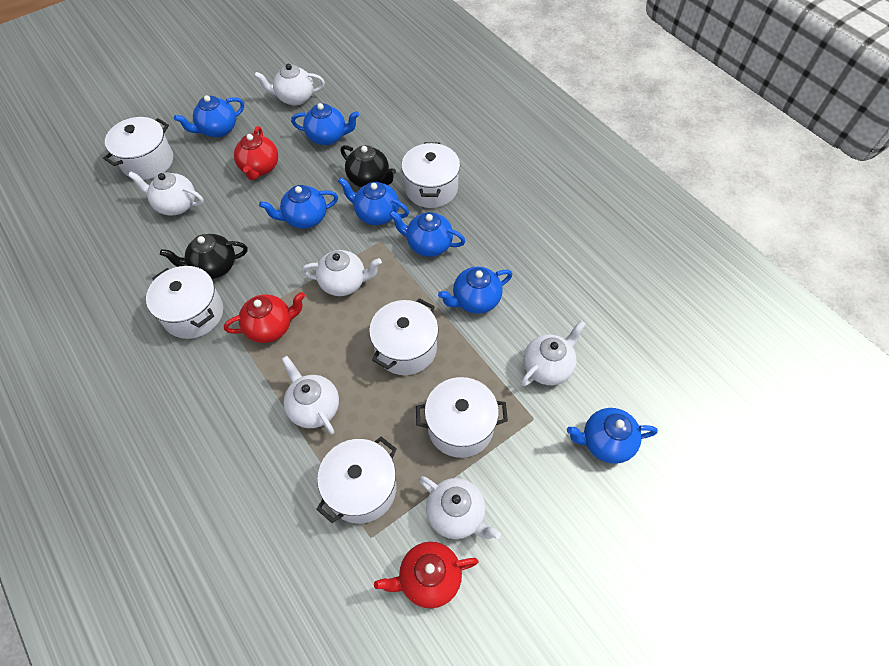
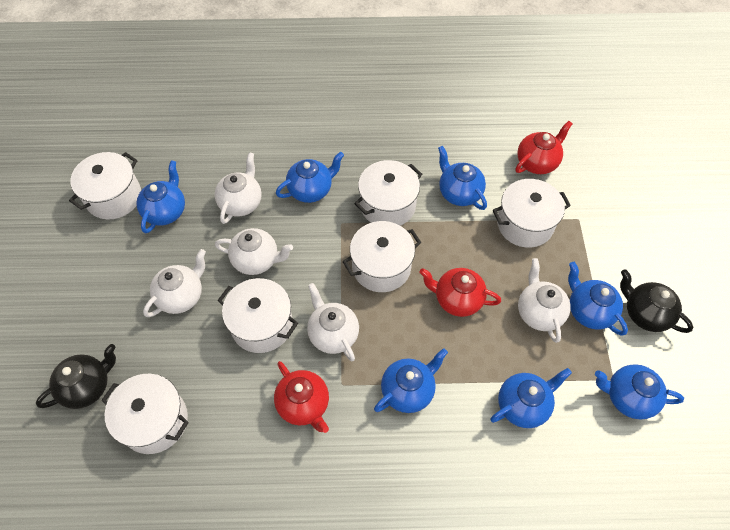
white teapot: 6 -> 5

